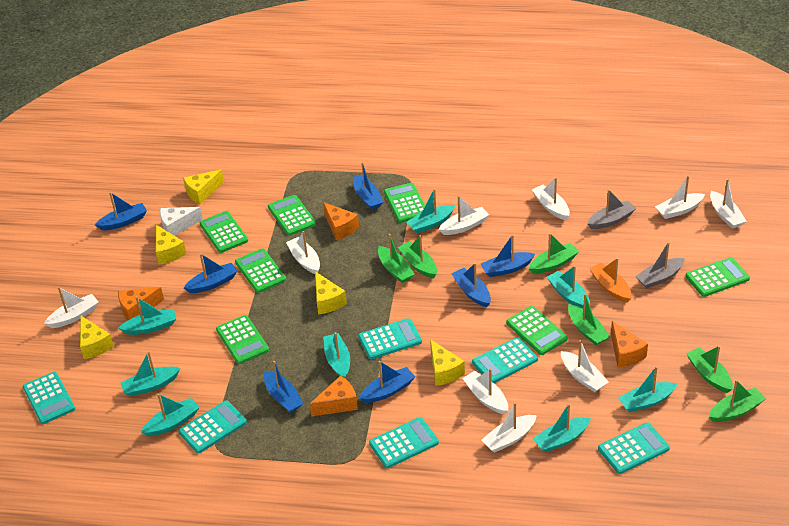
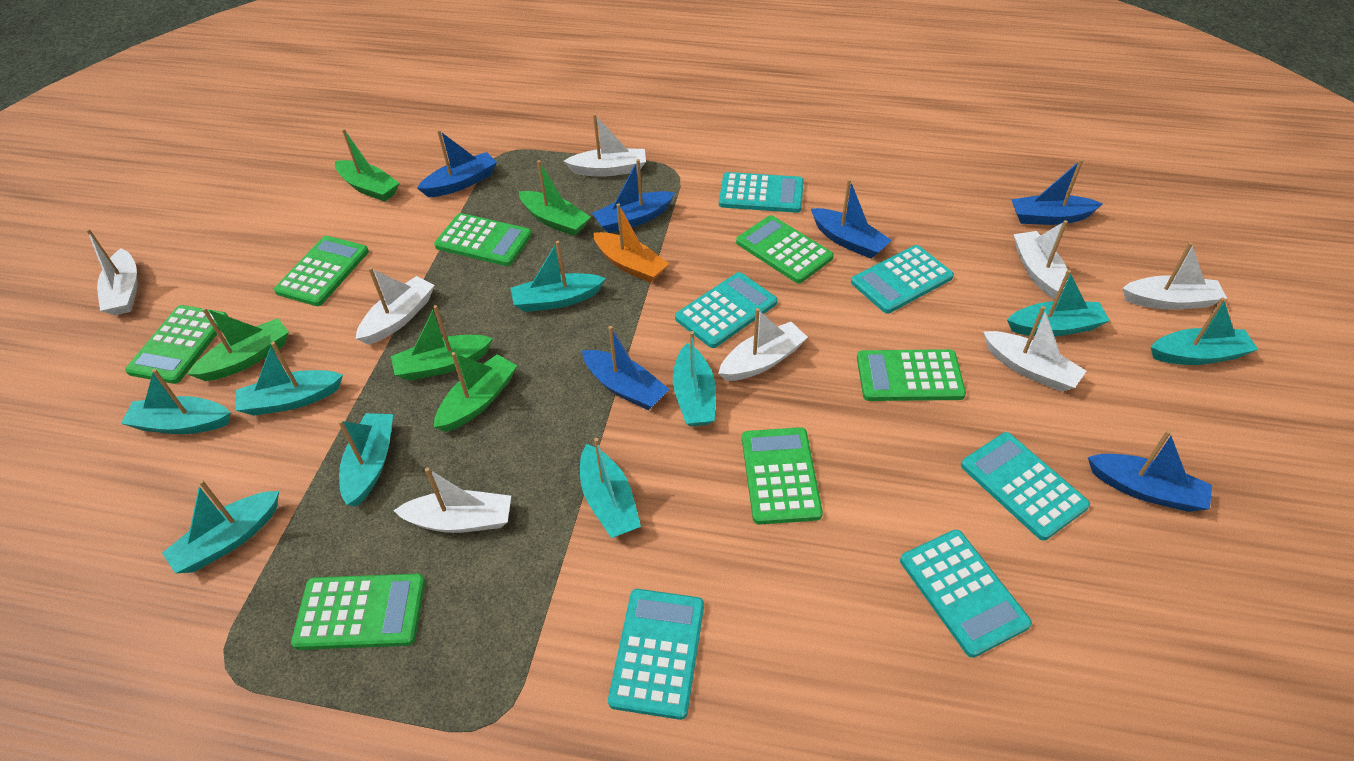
blue boat: 7 -> 6
green boat: 6 -> 5
grey boat: 2 -> 0
orange cheese: 4 -> 0
turquoise boat: 8 -> 9
white boat: 9 -> 8
white cheese: 1 -> 0
yellow cheese: 5 -> 0

